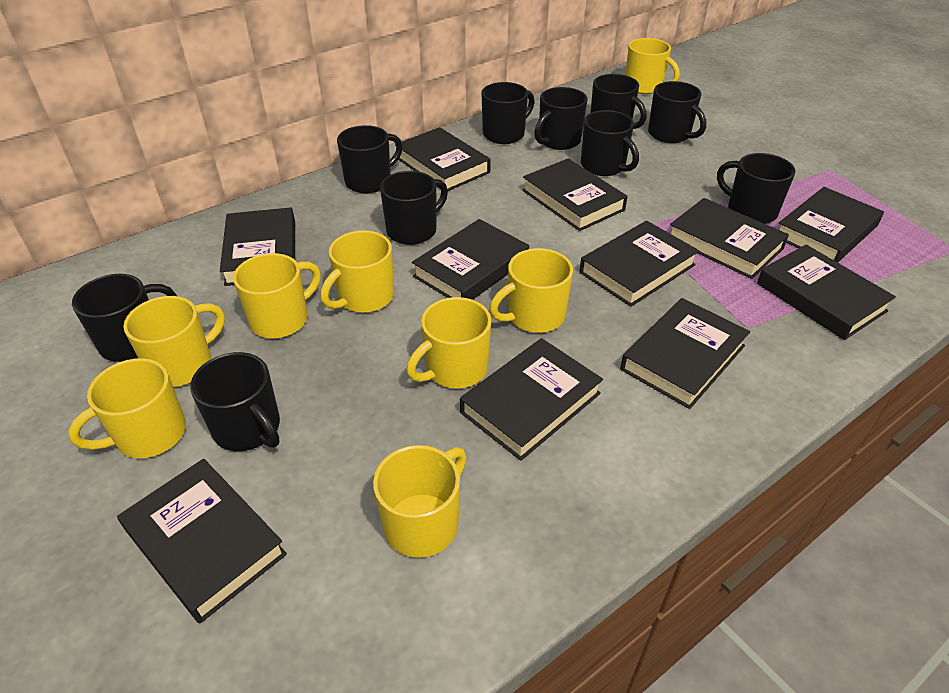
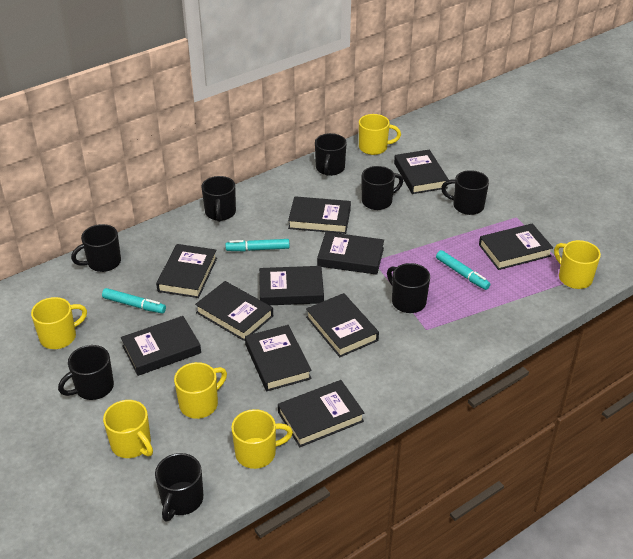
black mug: 10 -> 8
turquoise marker: 0 -> 3
yellow mug: 8 -> 6

